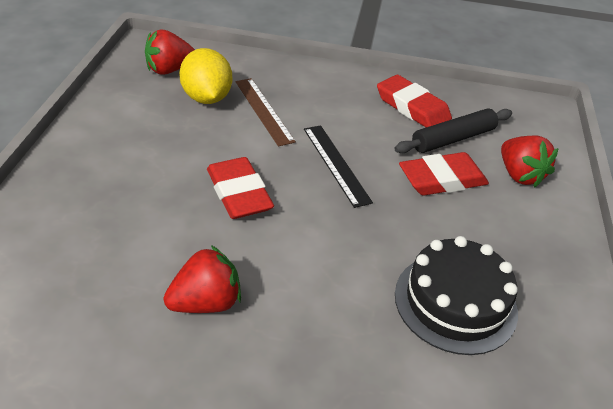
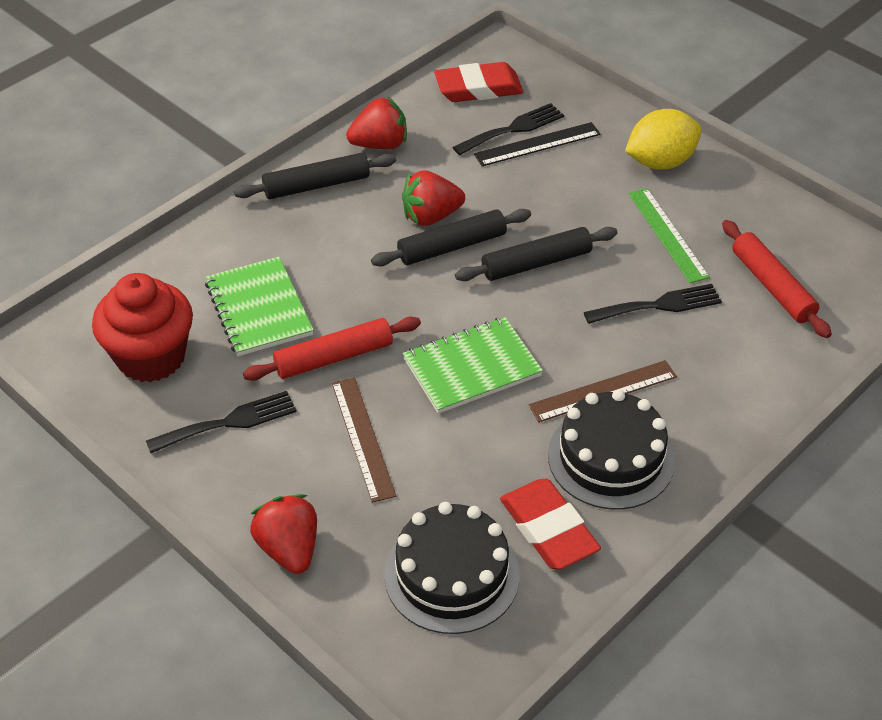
black cake: 1 -> 2
black fork: 0 -> 3
black rolling pin: 1 -> 3
brown ruler: 1 -> 2
green notebook: 0 -> 2
green ruler: 0 -> 1
red cupcake: 0 -> 1
red eraser: 3 -> 2
red rolling pin: 0 -> 2

